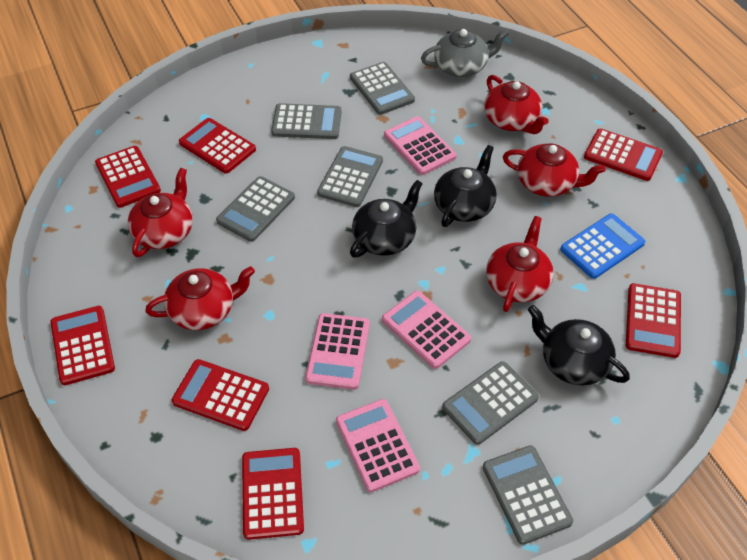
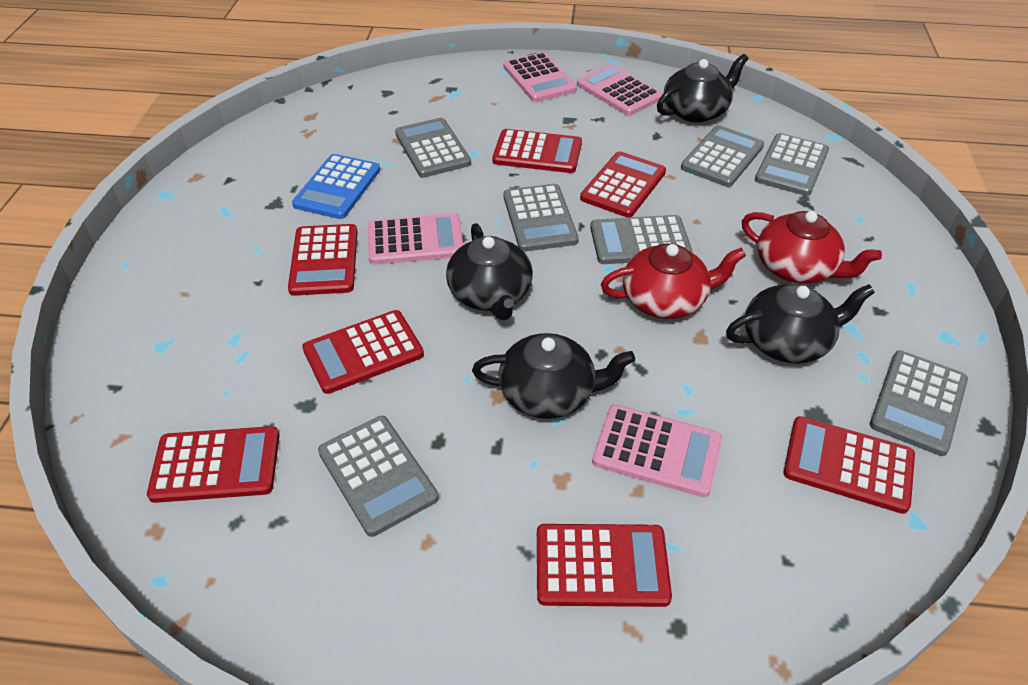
black teapot: 3 -> 4
grey calculator: 6 -> 7
grey teapot: 1 -> 0
red teapot: 5 -> 2

